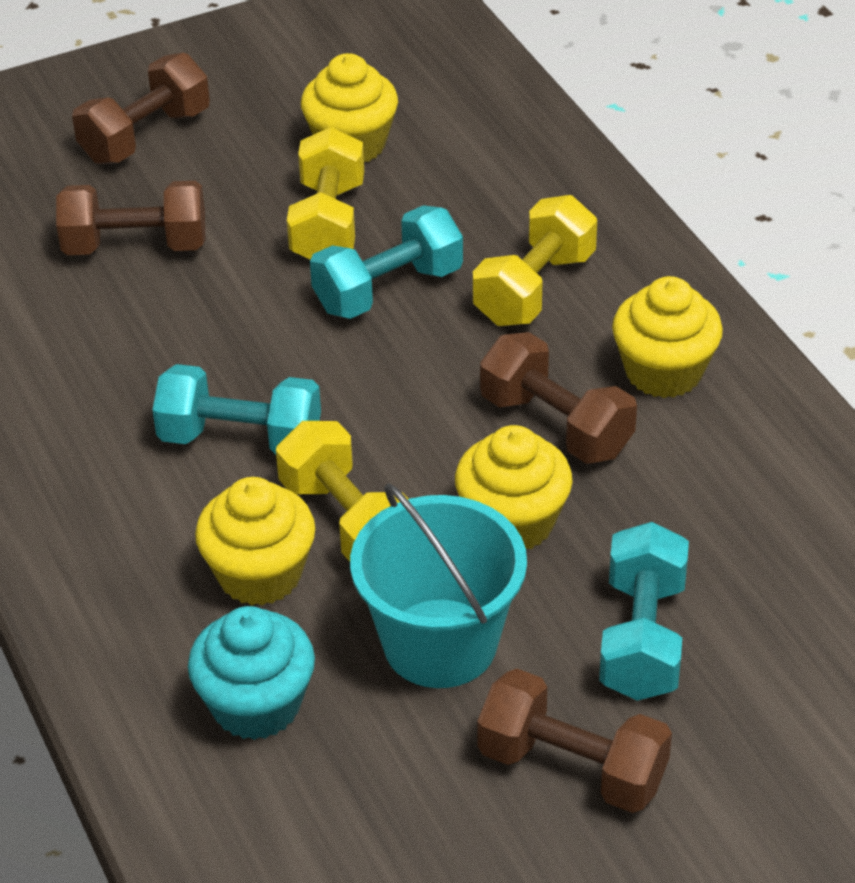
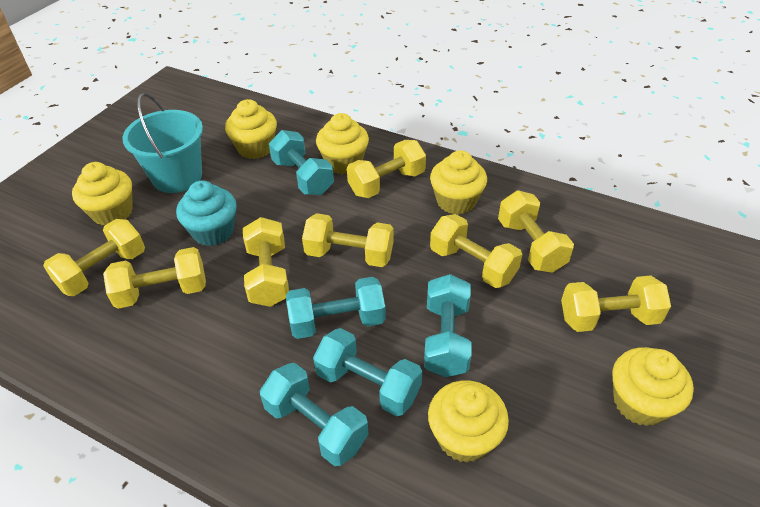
brown dumbbell: 4 -> 0
turquoise dumbbell: 3 -> 5
yellow cupcake: 4 -> 6
yellow dumbbell: 3 -> 8

